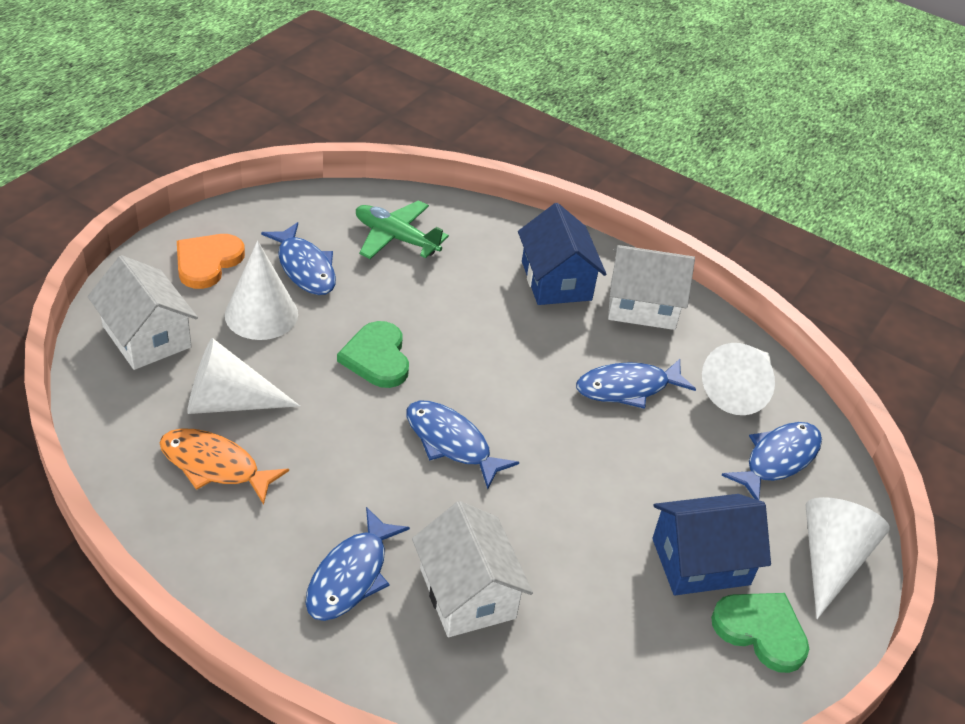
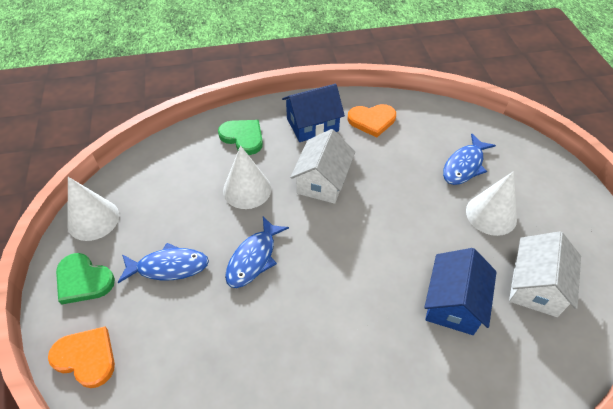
blue fish: 5 -> 3
green plane: 1 -> 0
orange fish: 1 -> 0
orange heart: 1 -> 2
white cone: 4 -> 3
white house: 3 -> 2

